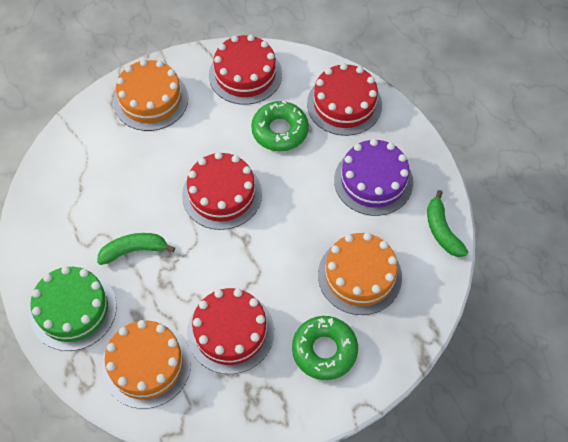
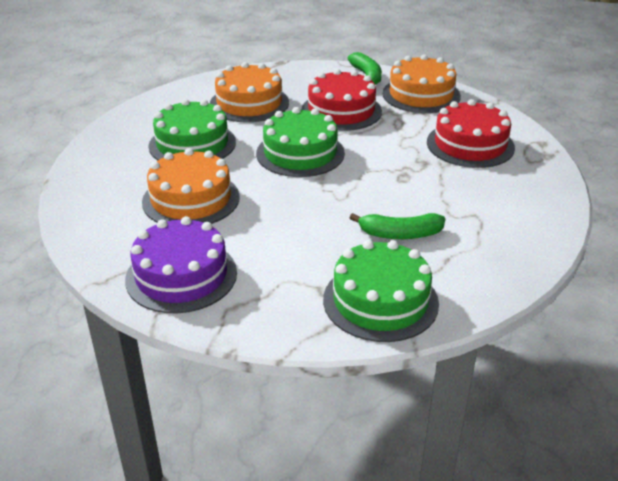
green cake: 1 -> 3
green donut: 2 -> 0
red cake: 4 -> 2

